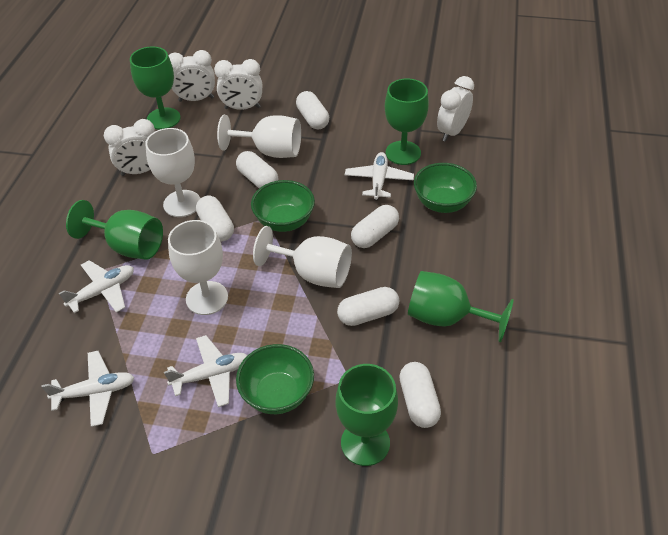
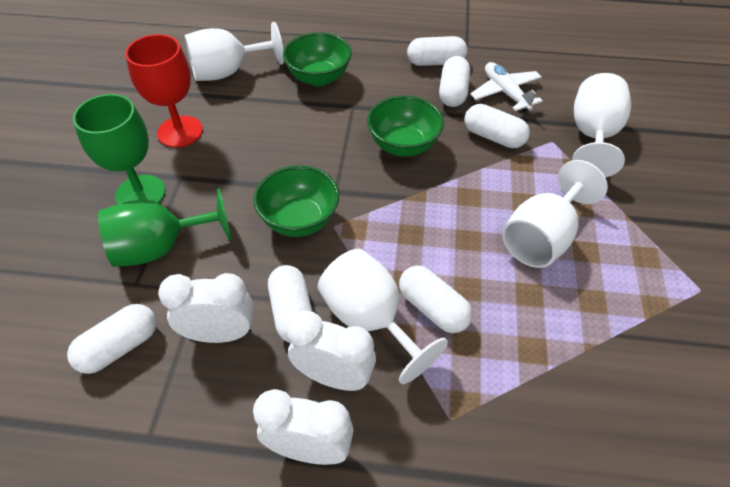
green goblet: 5 -> 2
red goblet: 0 -> 1
white clock: 4 -> 3
white plane: 4 -> 1

